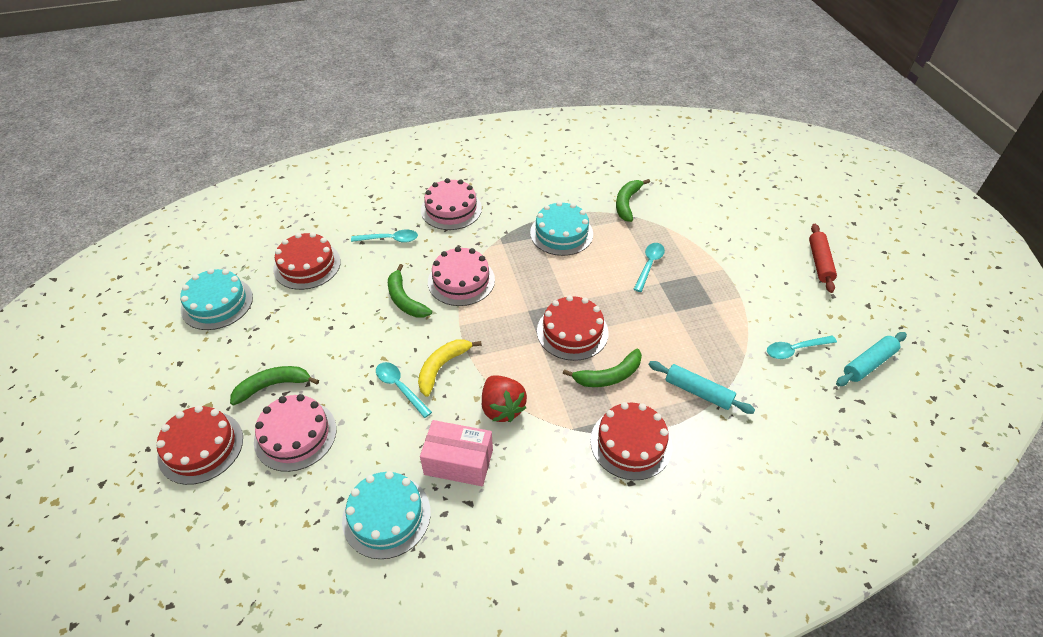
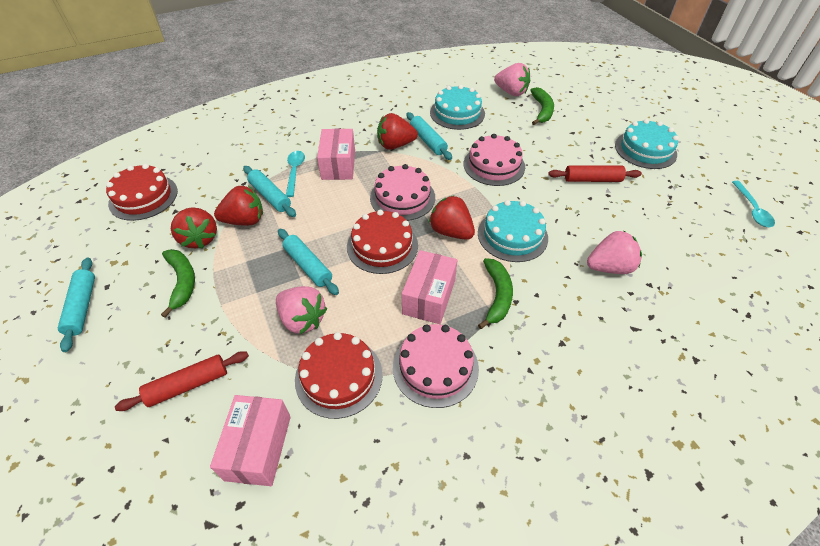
green banana: 4 -> 3
pink box: 1 -> 3
pink strawberry: 0 -> 3
red cake: 4 -> 3
red rolling pin: 1 -> 2
red strawberry: 1 -> 4
turquoise rolling pin: 2 -> 4
turquoise spoon: 4 -> 2
yellow banana: 1 -> 0

